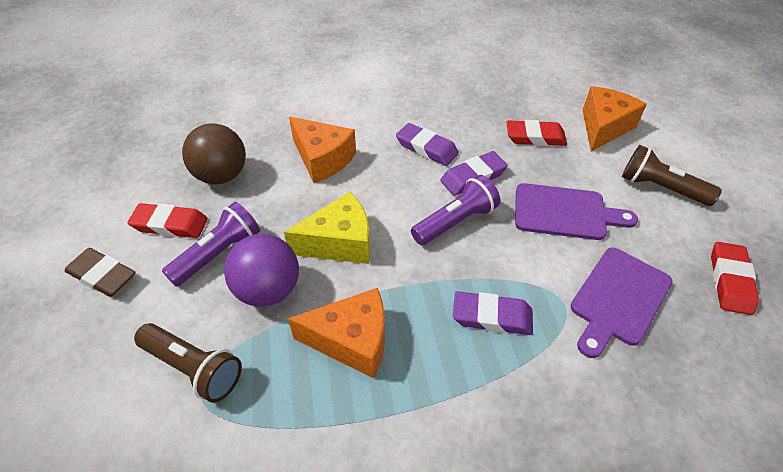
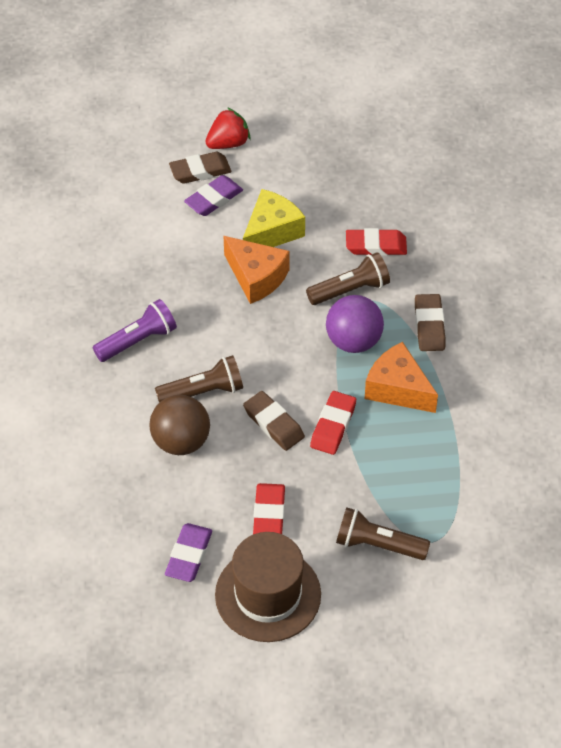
brown eraser: 1 -> 3
brown flashlight: 2 -> 3
brown hat: 0 -> 1
orange cheese: 3 -> 2
purple cutting board: 2 -> 0
purple eraser: 3 -> 2
purple flashlight: 2 -> 1
red strawberry: 0 -> 1

